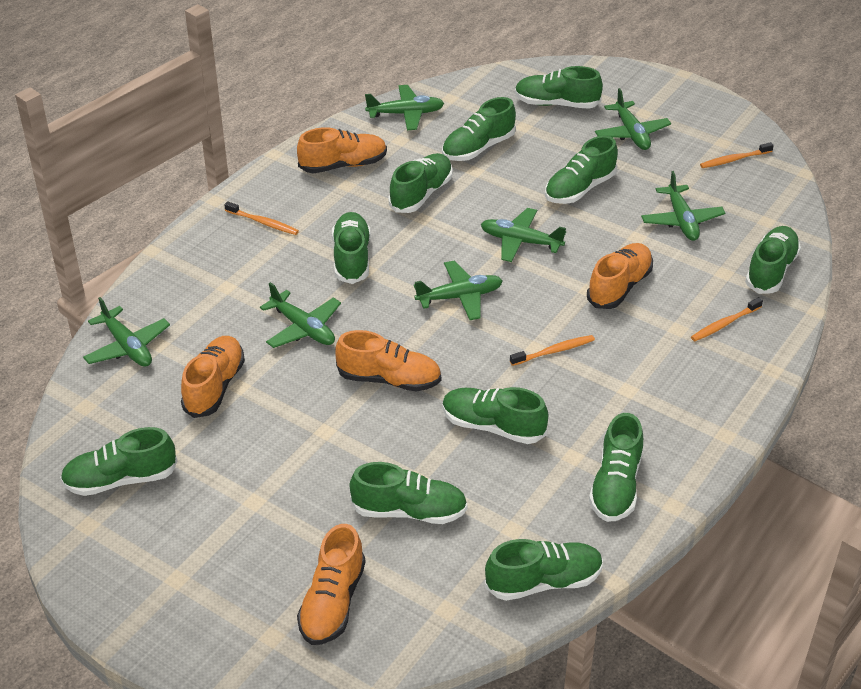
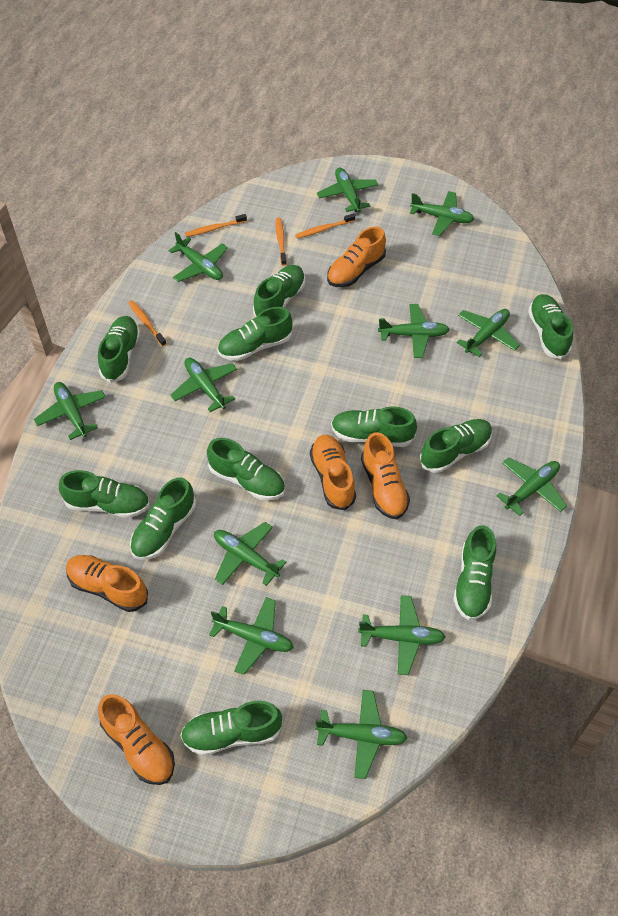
green plane: 7 -> 12

